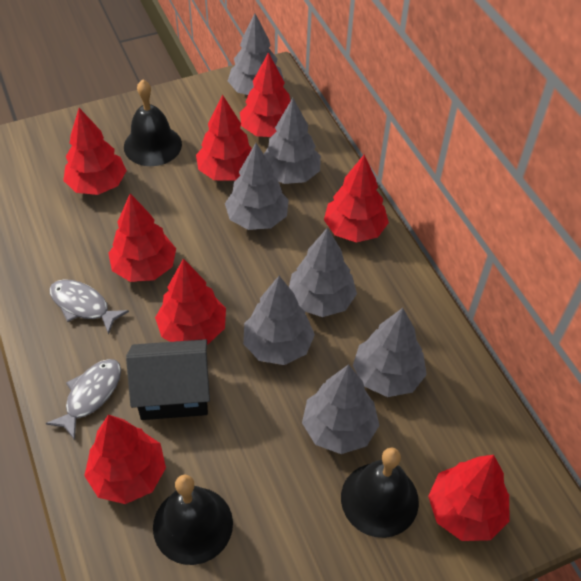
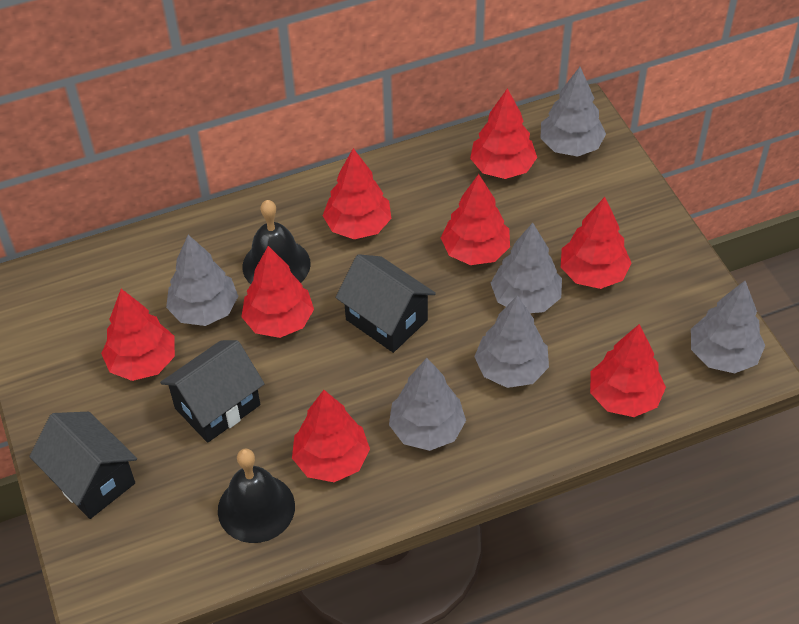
black bell: 3 -> 2
black house: 1 -> 3
grey fish: 2 -> 0
grey tree: 7 -> 6

